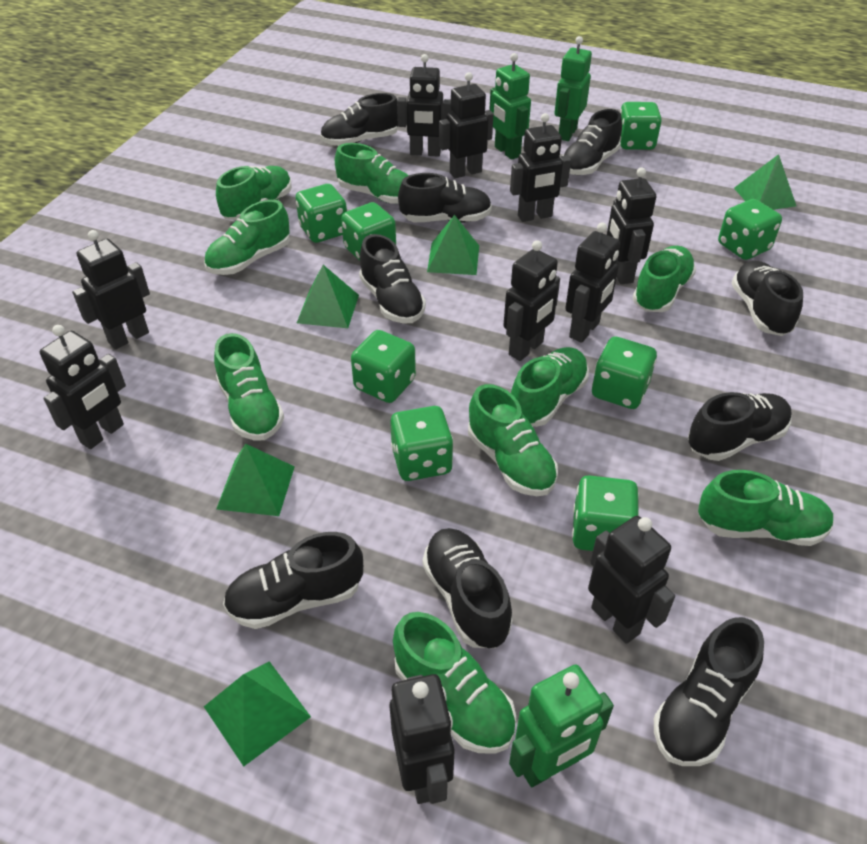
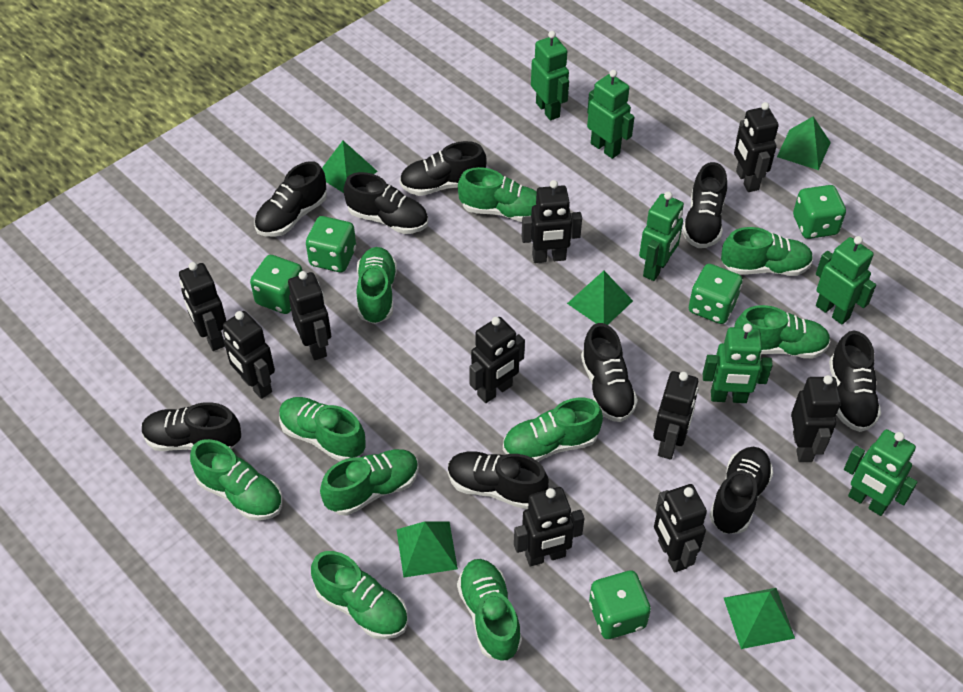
green dice: 8 -> 5
green robot: 3 -> 6
green shoe: 9 -> 10

